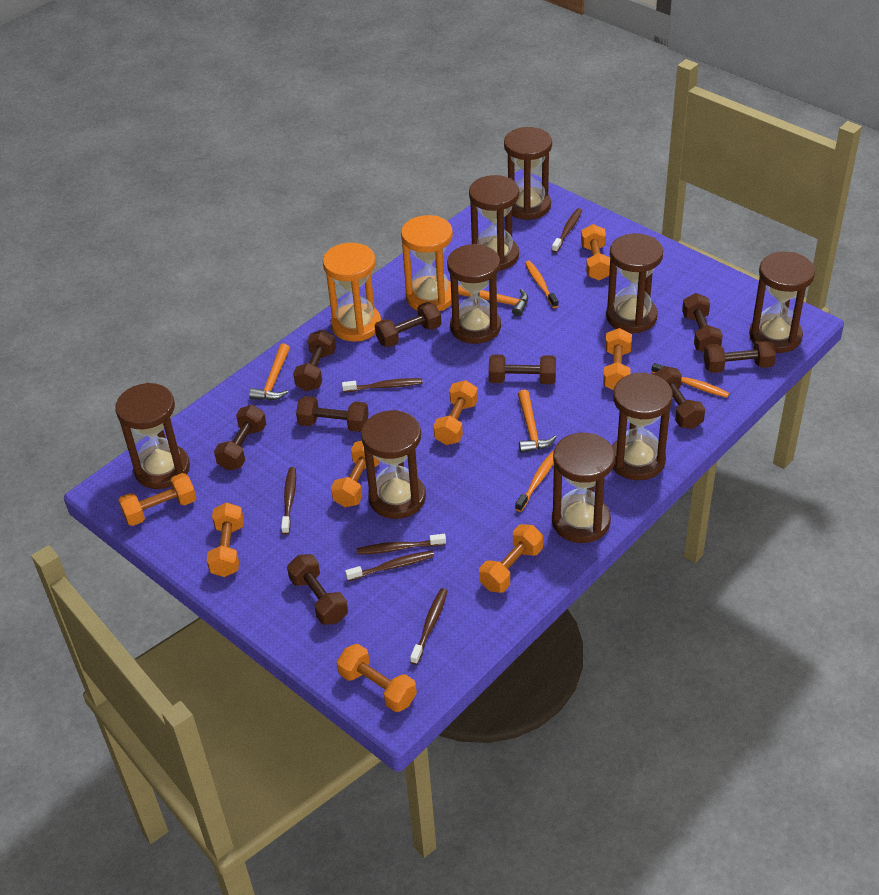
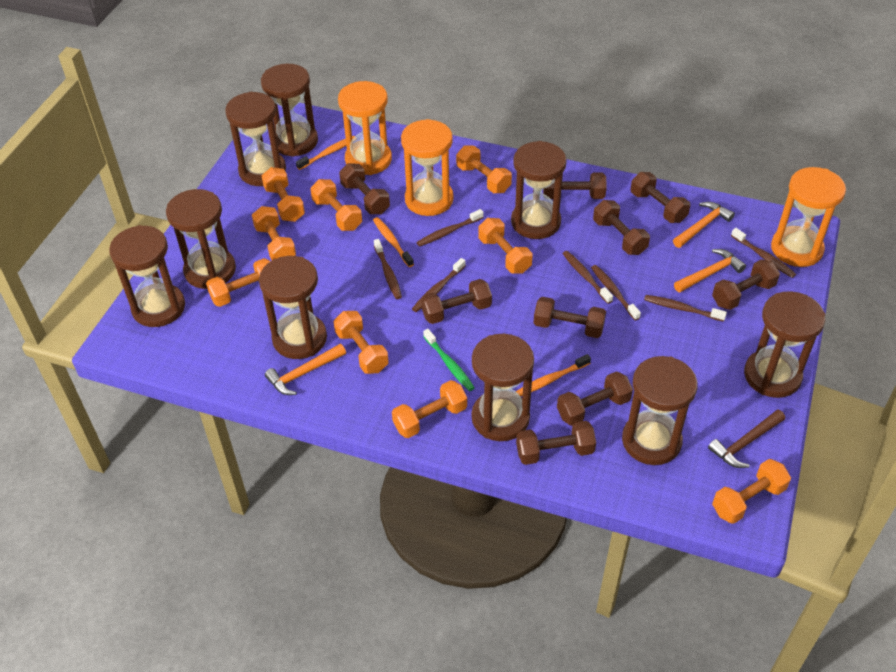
brown hammer: 0 -> 1
brown toothbrush: 6 -> 7
green toothbrush: 0 -> 1
orange dumbbell: 8 -> 9
orange hourglass: 2 -> 3

